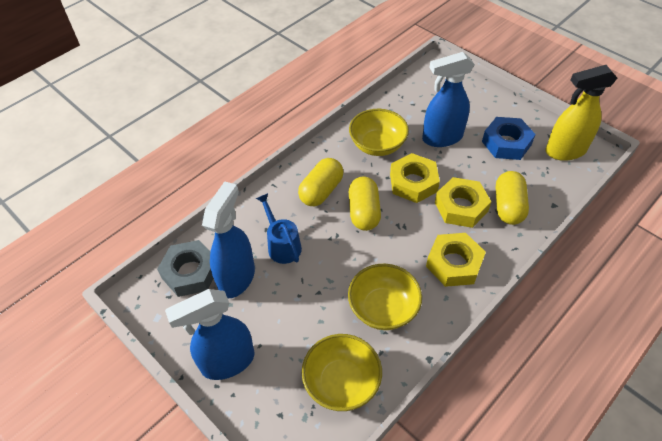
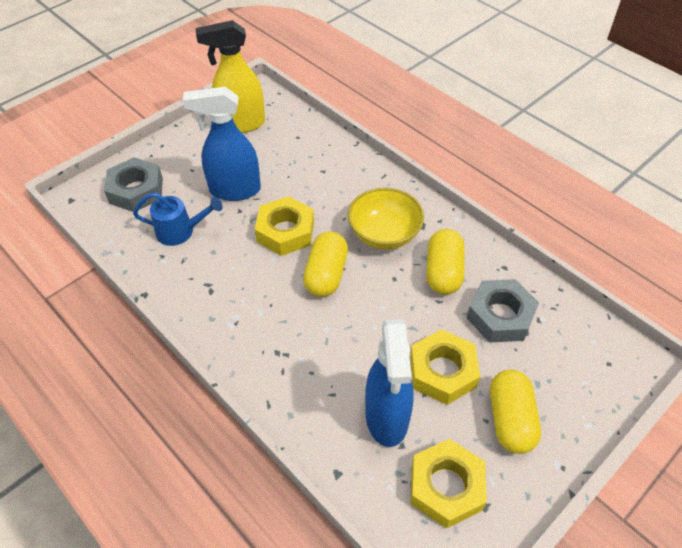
blue nut: 1 -> 0
blue spray bottle: 3 -> 2
grey nut: 1 -> 2
yellow bowl: 3 -> 1

